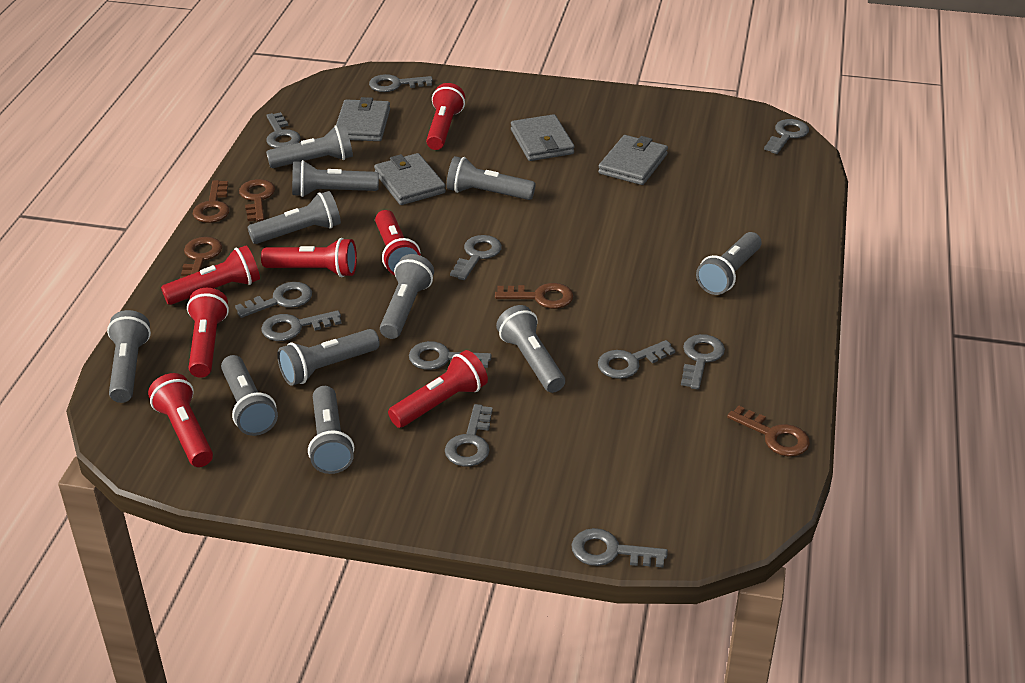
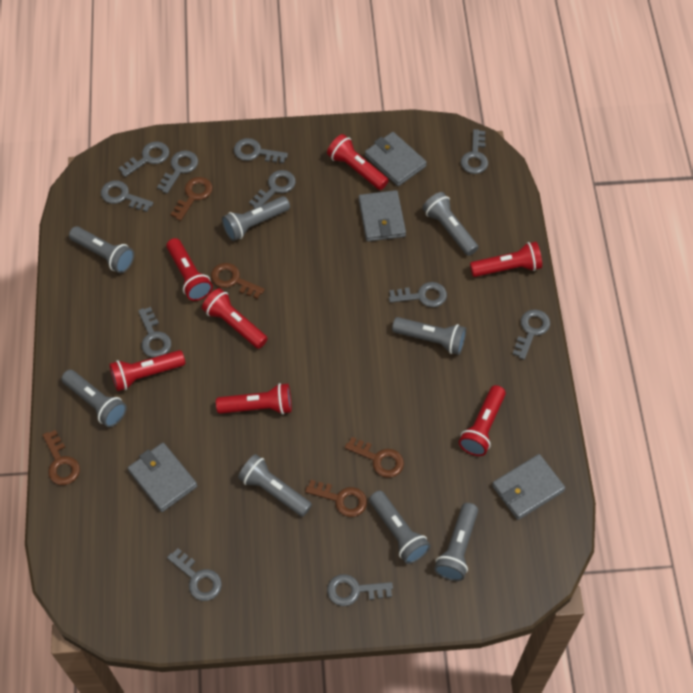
grey flashlight: 11 -> 8

